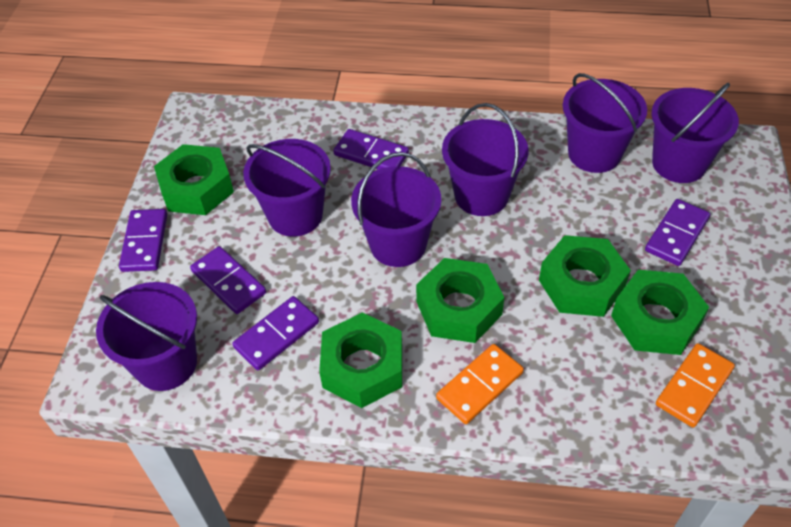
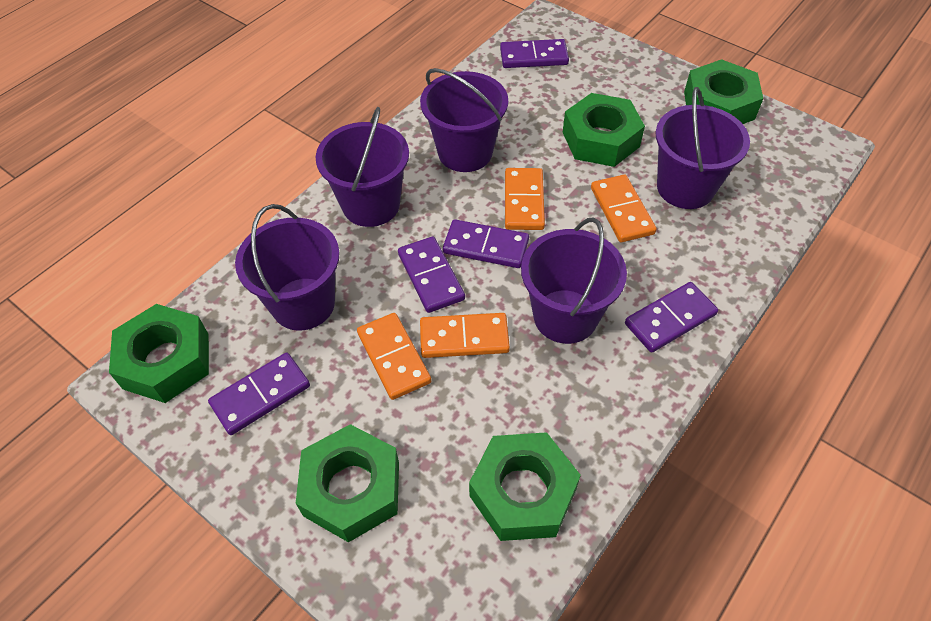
orange domino: 2 -> 4
purple bucket: 6 -> 5

